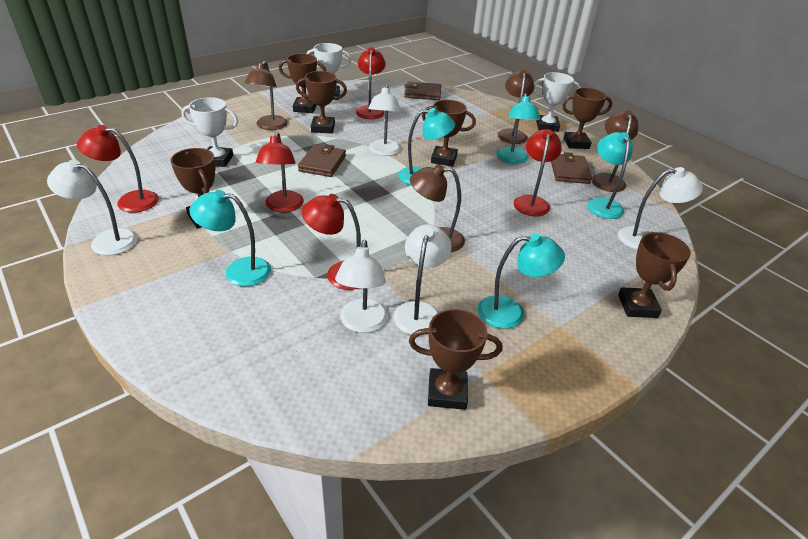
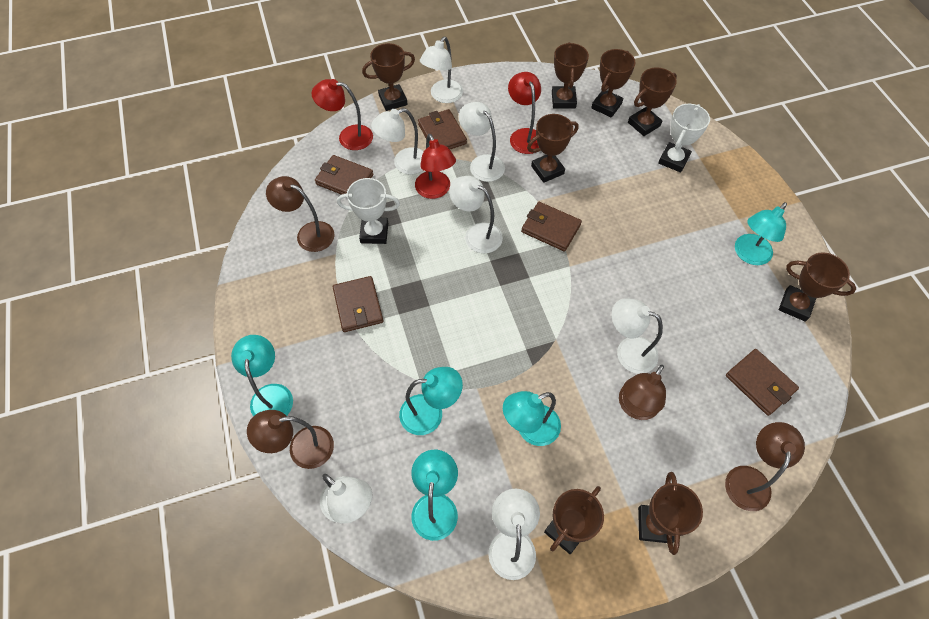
brown trophy: 7 -> 8
brown wallet: 3 -> 5
red lamp: 5 -> 3
white lamp: 5 -> 7
white trophy: 3 -> 2

